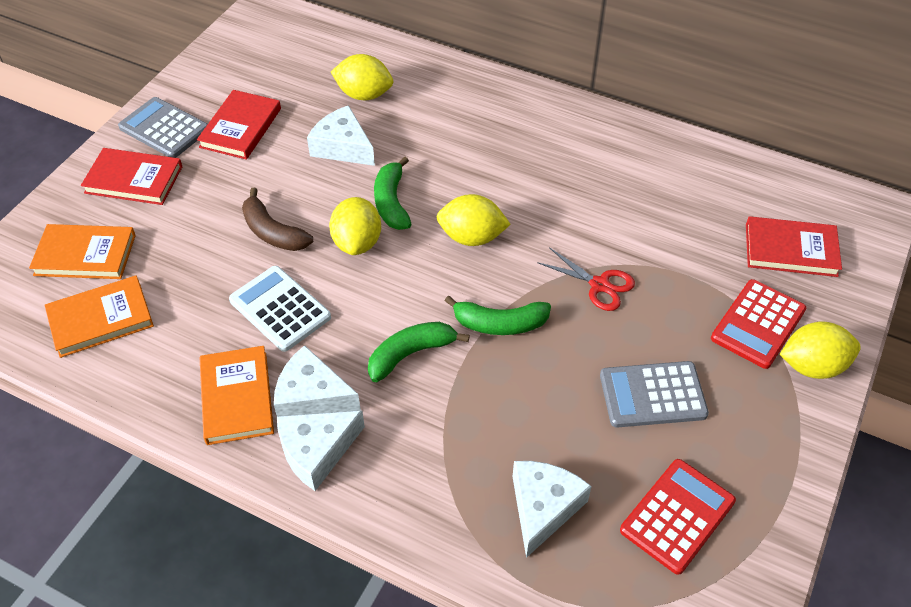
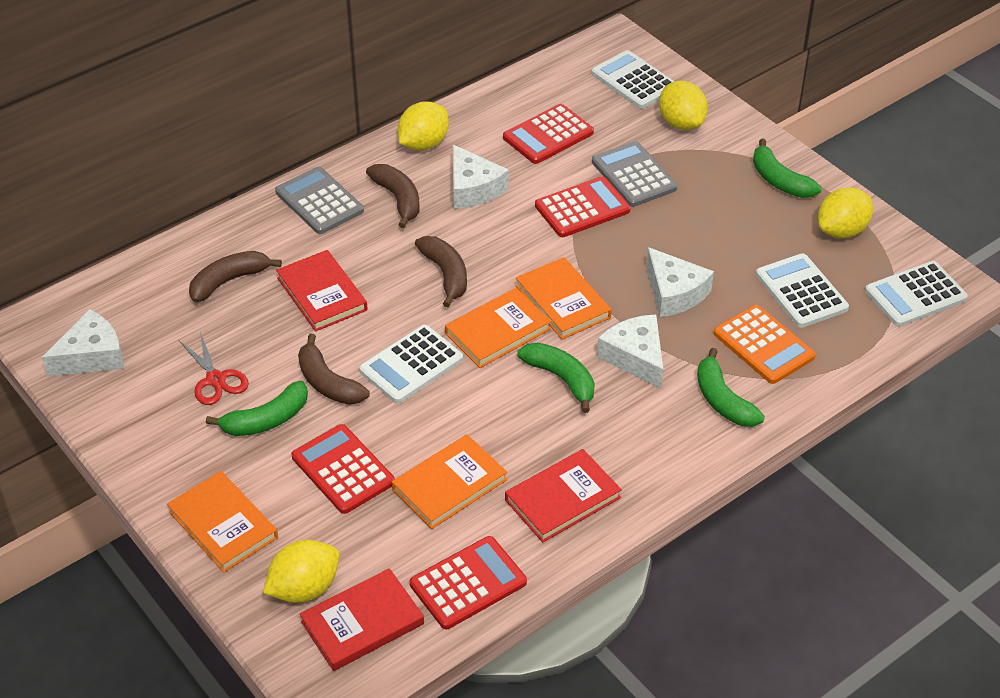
brown banana: 1 -> 4
green banana: 3 -> 4
orange book: 3 -> 4
orange calculator: 0 -> 1
red calculator: 2 -> 4
white calculator: 1 -> 4

